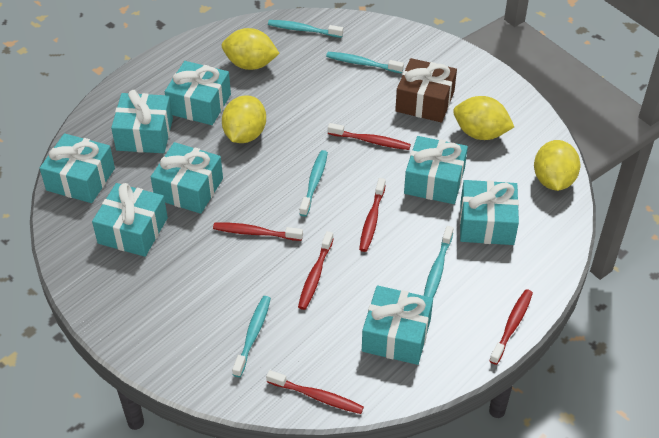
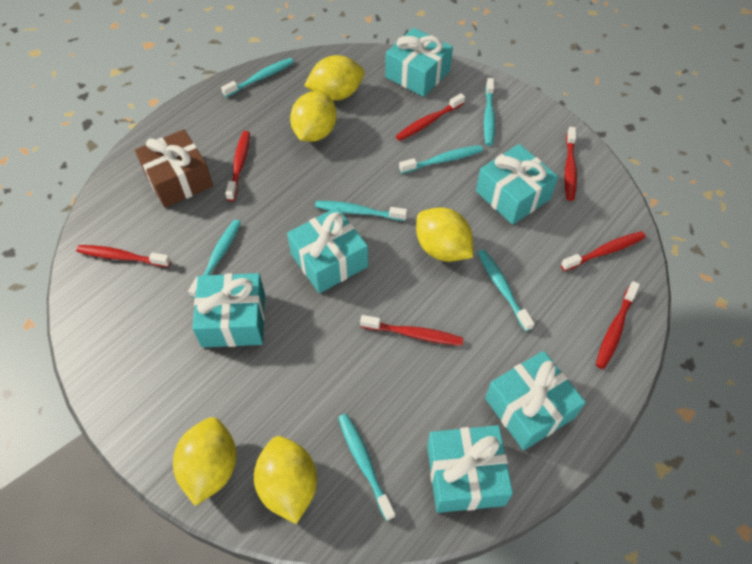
red toothbrush: 6 -> 7
turquoise gift: 8 -> 6
turquoise toothbrush: 5 -> 7
yellow lemon: 4 -> 5

